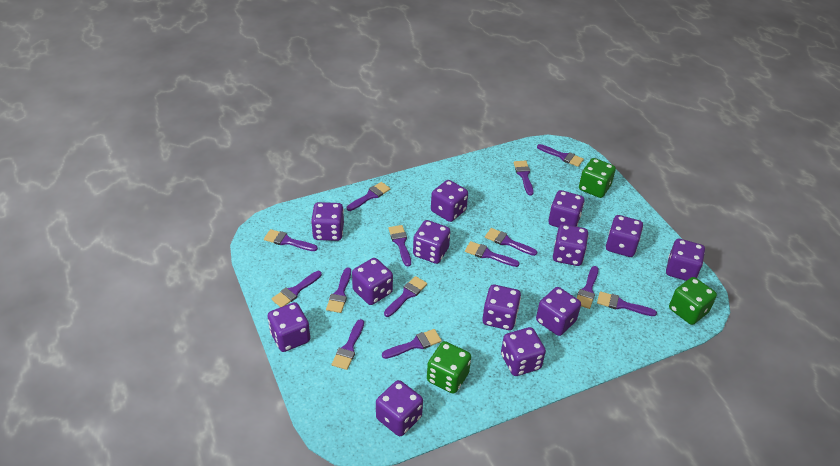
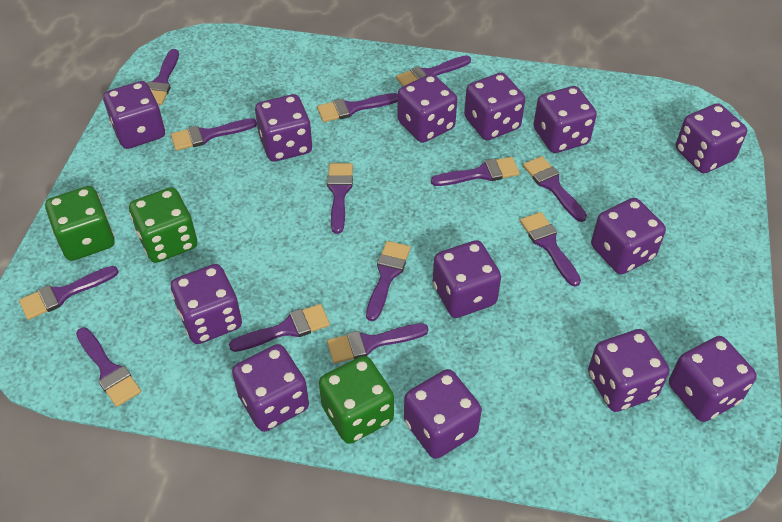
purple brush: 14 -> 13

